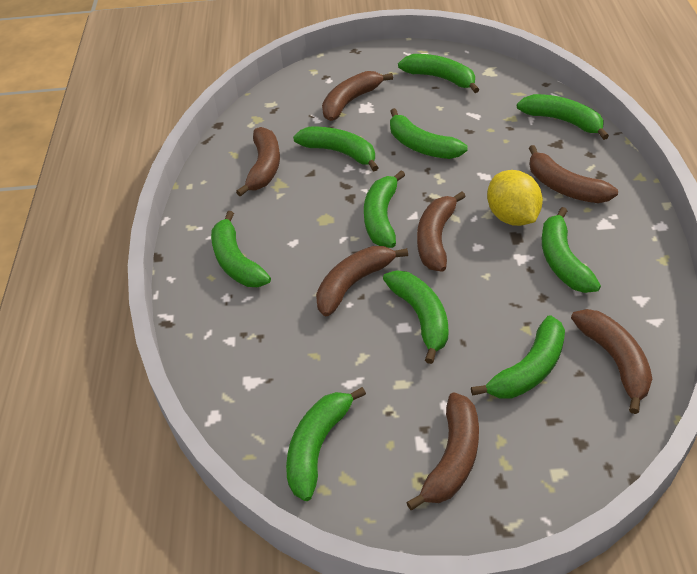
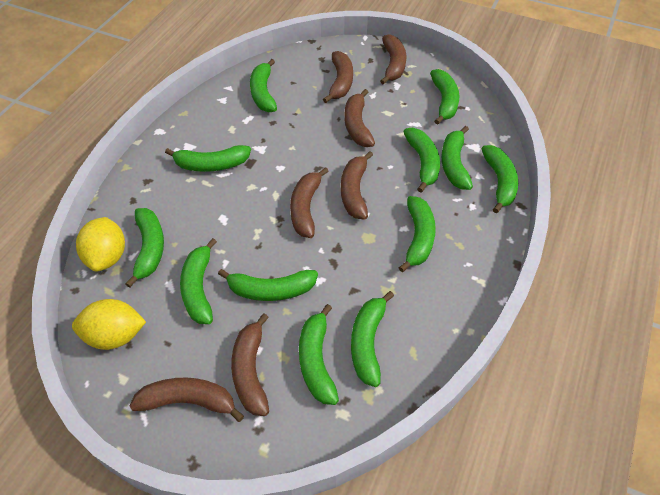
green banana: 10 -> 12
yellow lemon: 1 -> 2

